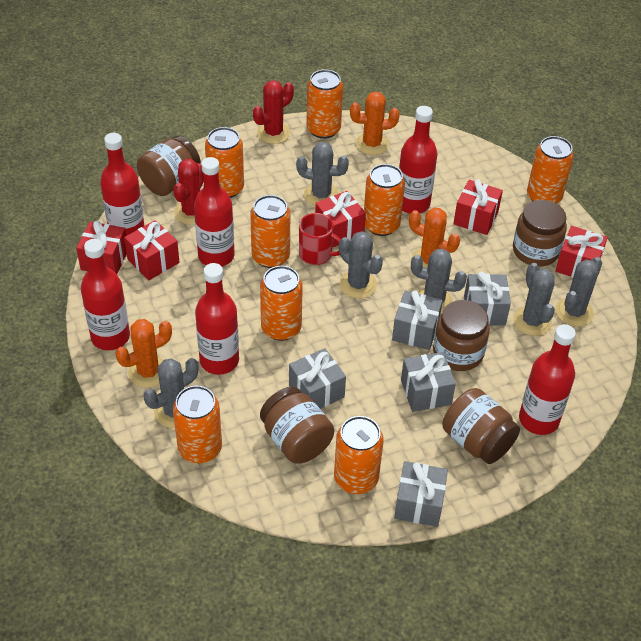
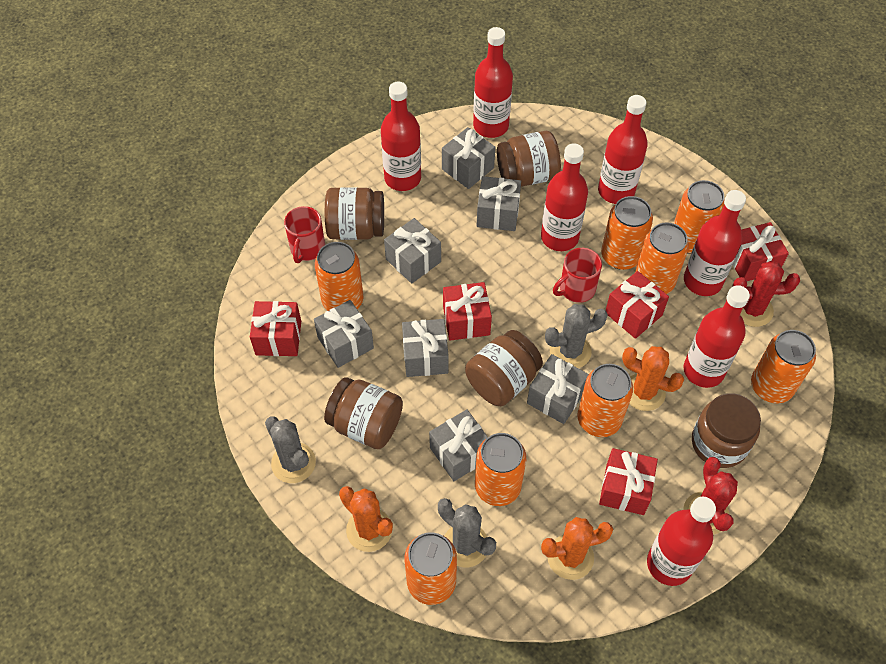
grey cactus: 6 -> 3
grey gift: 5 -> 7
red bottle: 6 -> 7
red mug: 1 -> 2

